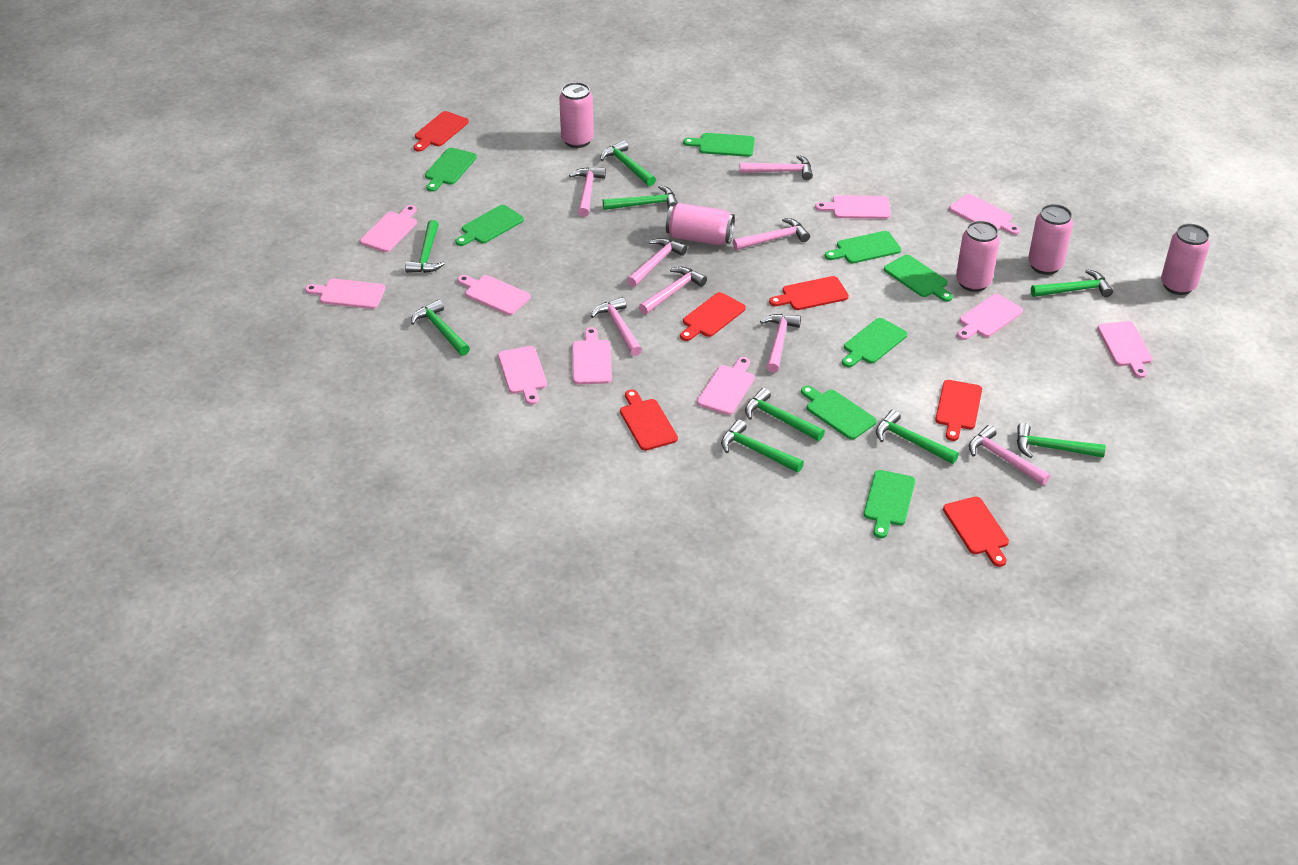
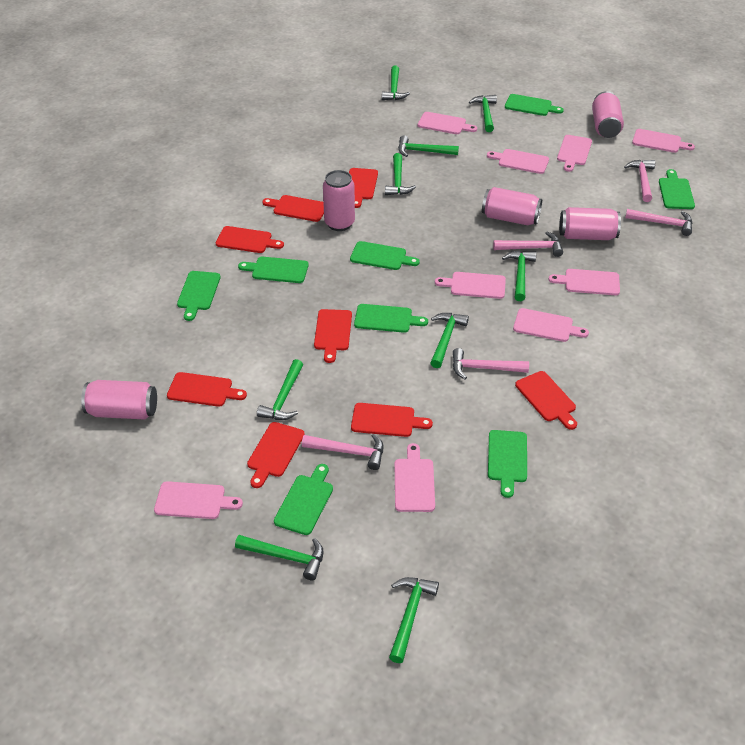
pink cutting board: 10 -> 9
pink hammer: 8 -> 5
red cutting board: 6 -> 8

